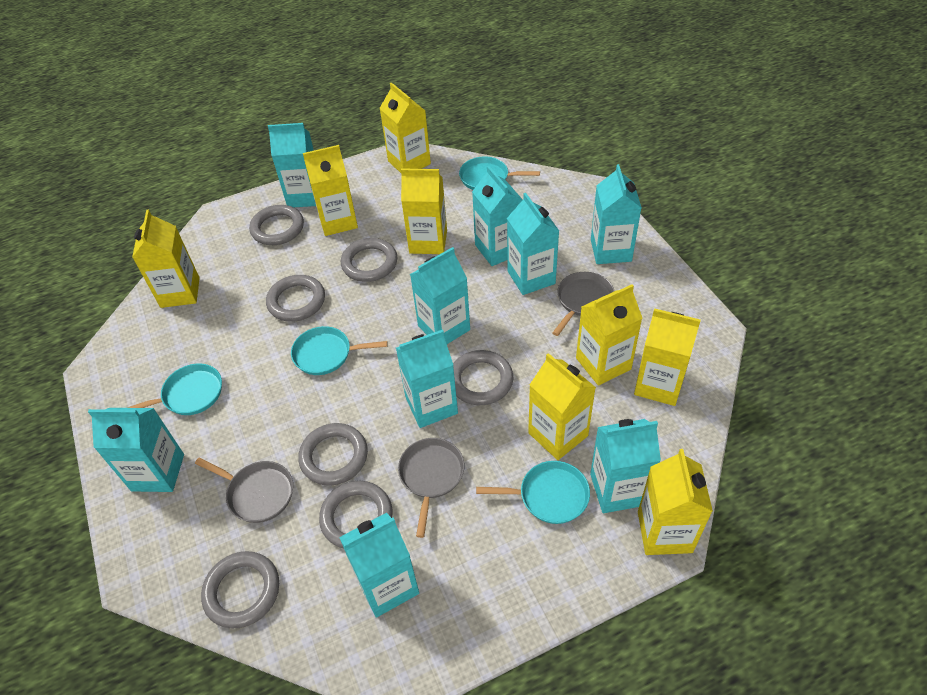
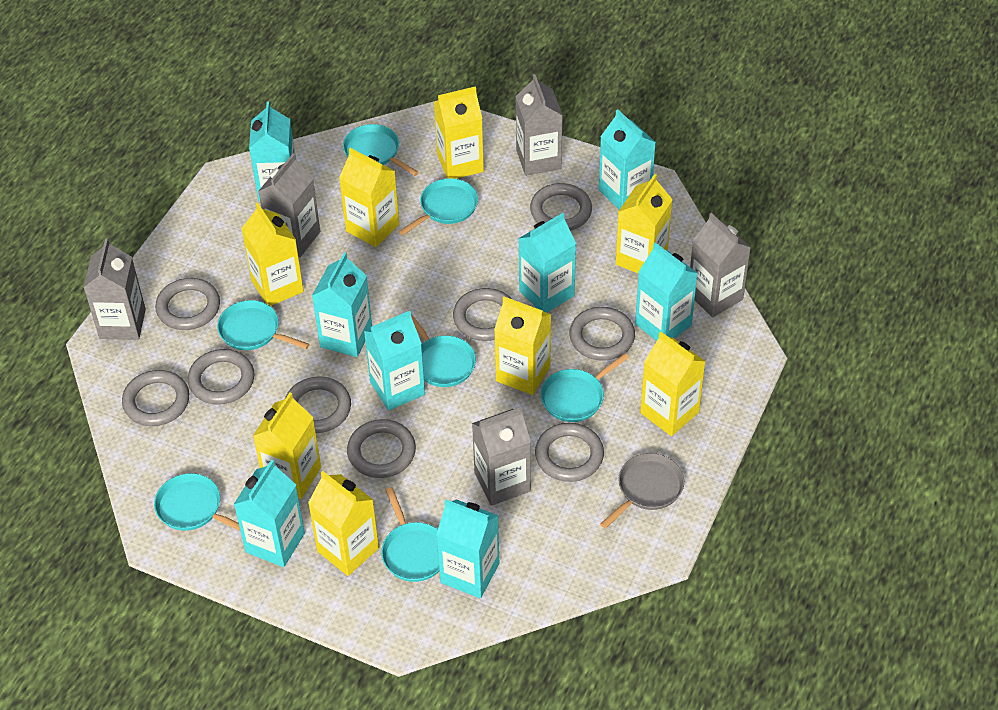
grey carton: 0 -> 5
grey pan: 3 -> 1
grey ring: 7 -> 9
turquoise carton: 9 -> 8
turquoise pan: 4 -> 7

